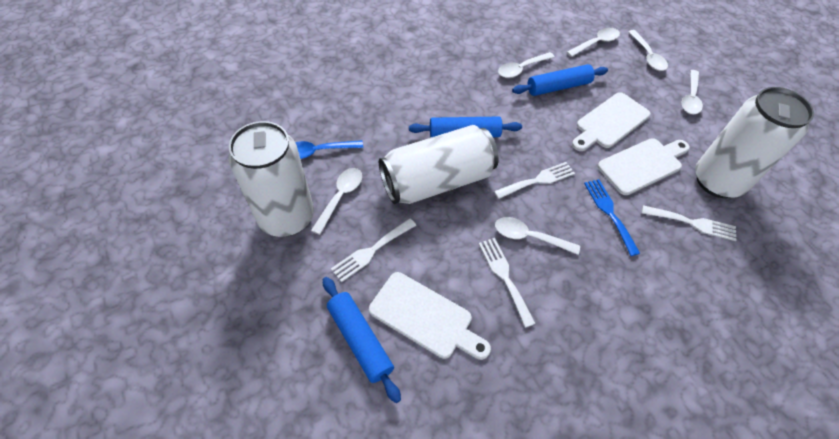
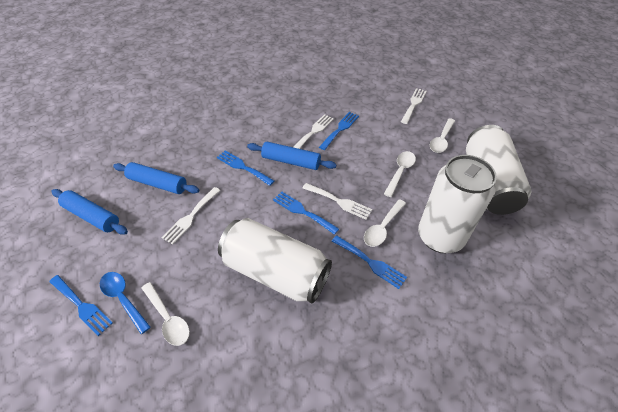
blue fork: 1 -> 5
white cutting board: 3 -> 0
white spoon: 6 -> 4

